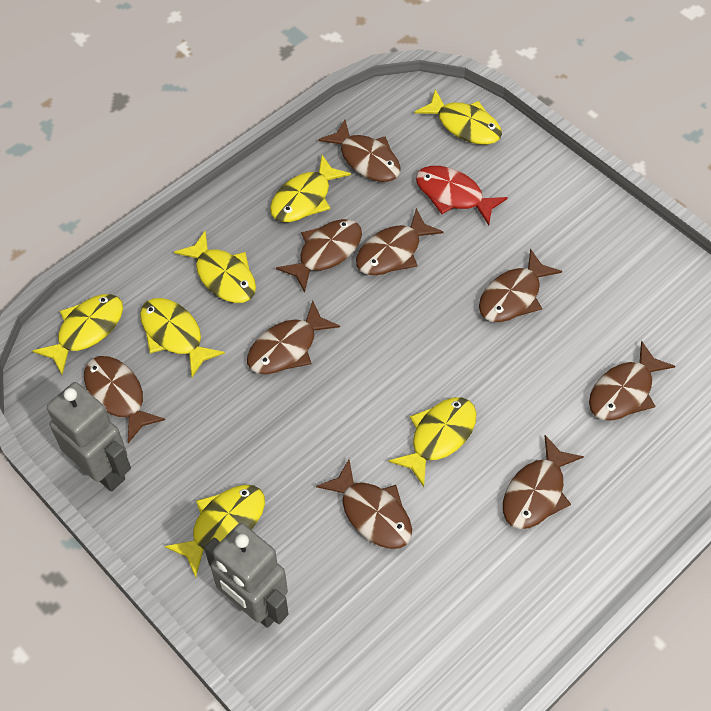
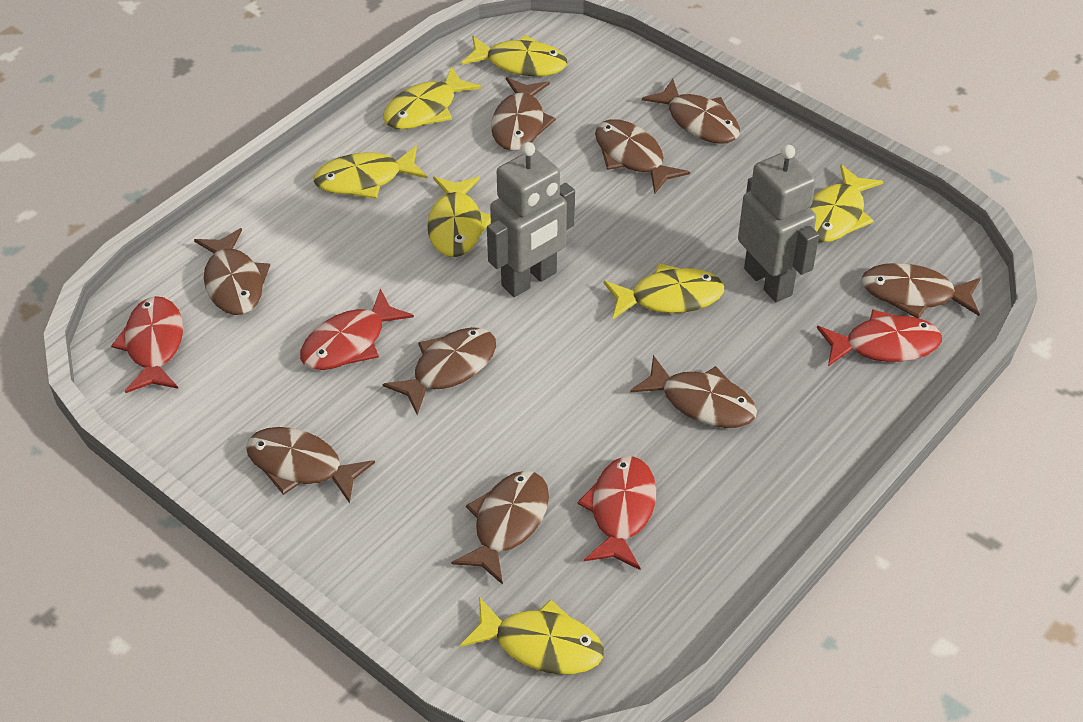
red fish: 1 -> 4

